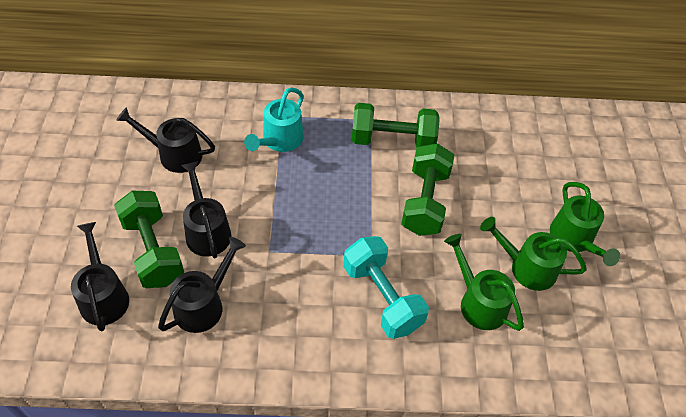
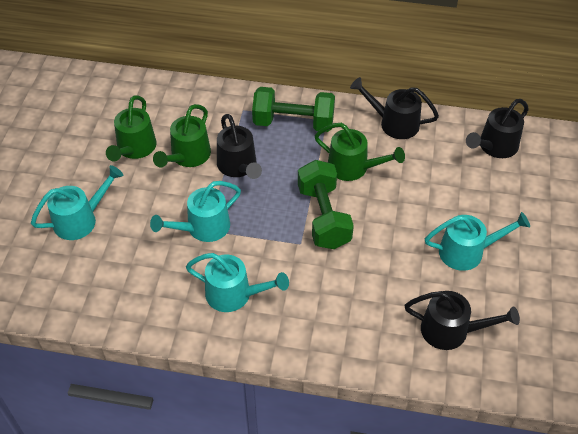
green dumbbell: 3 -> 2
turquoise dumbbell: 1 -> 0
turquoise watering can: 1 -> 4

